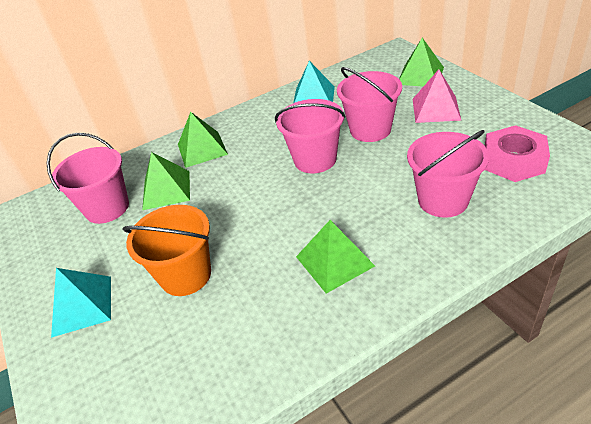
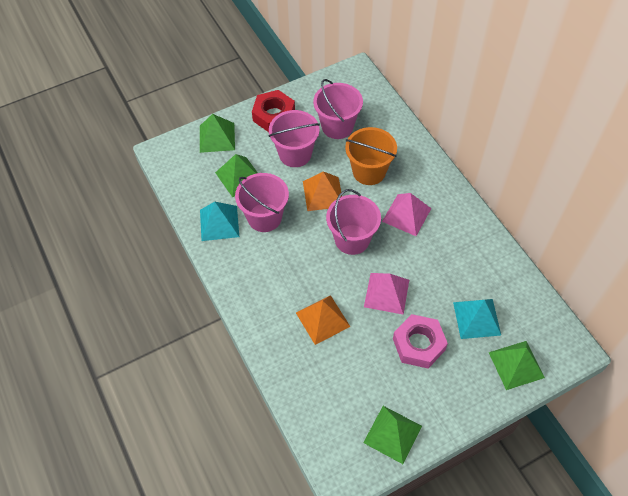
orange pyramid: 0 -> 2
pink pyramid: 1 -> 2
red nut: 0 -> 1

